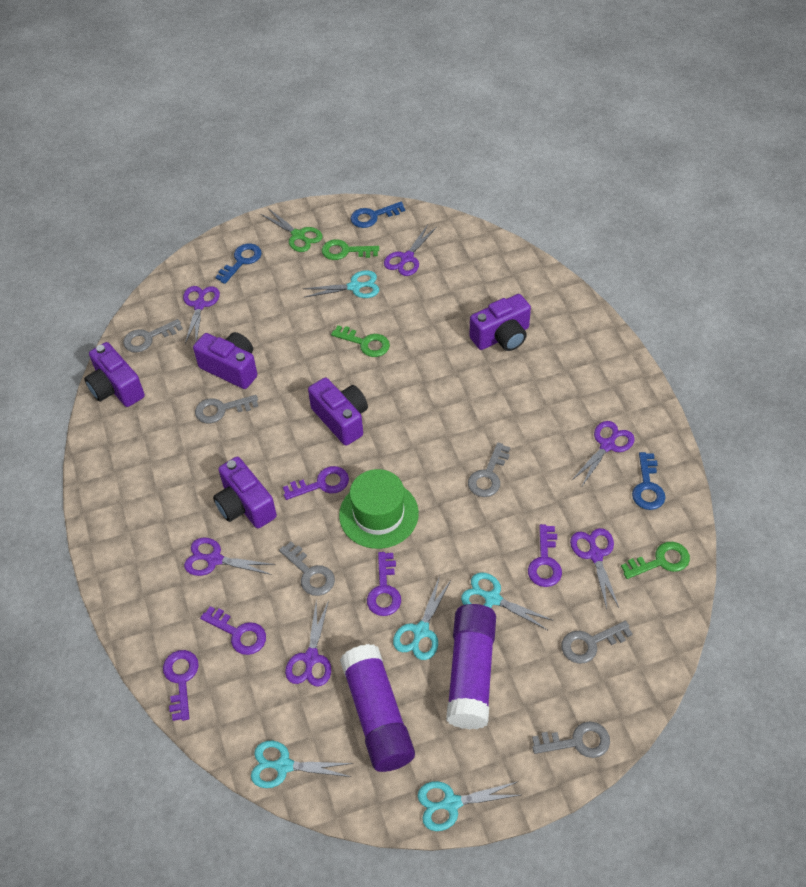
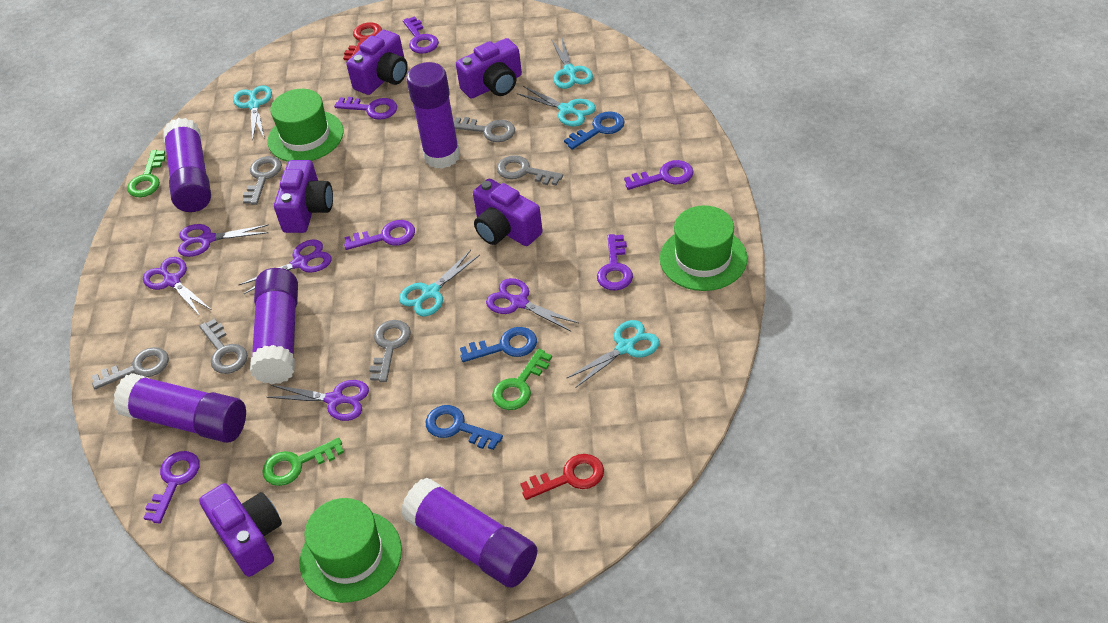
green hat: 1 -> 3
green scissors: 1 -> 0
purple glue stick: 2 -> 5
purple key: 5 -> 6
purple scissors: 6 -> 5
red key: 0 -> 2

